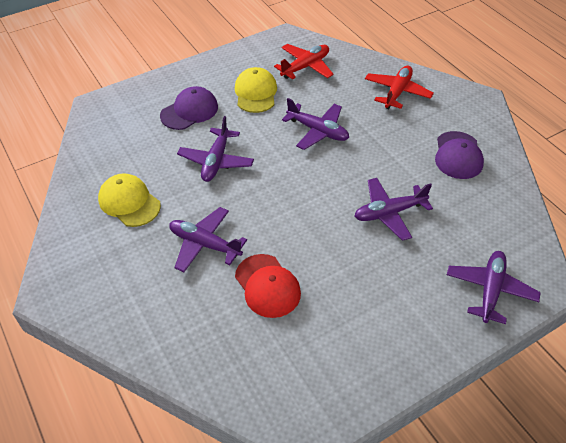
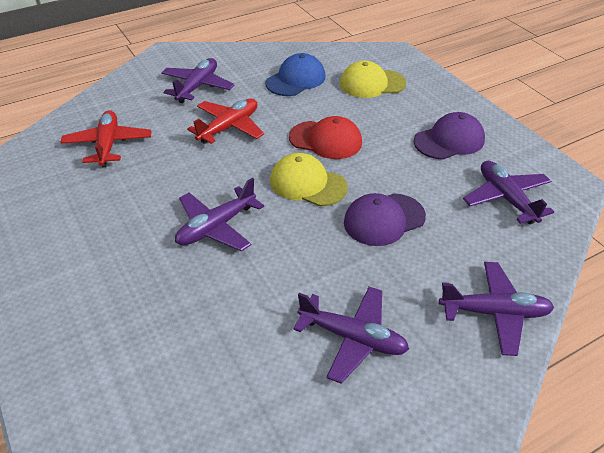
blue cap: 0 -> 1

